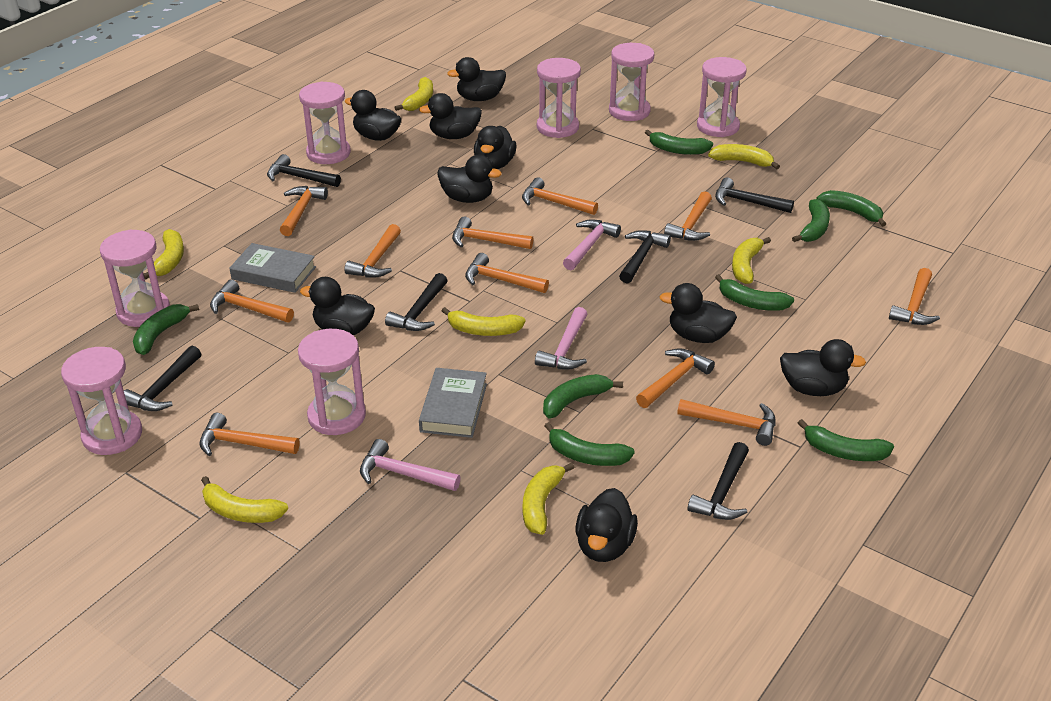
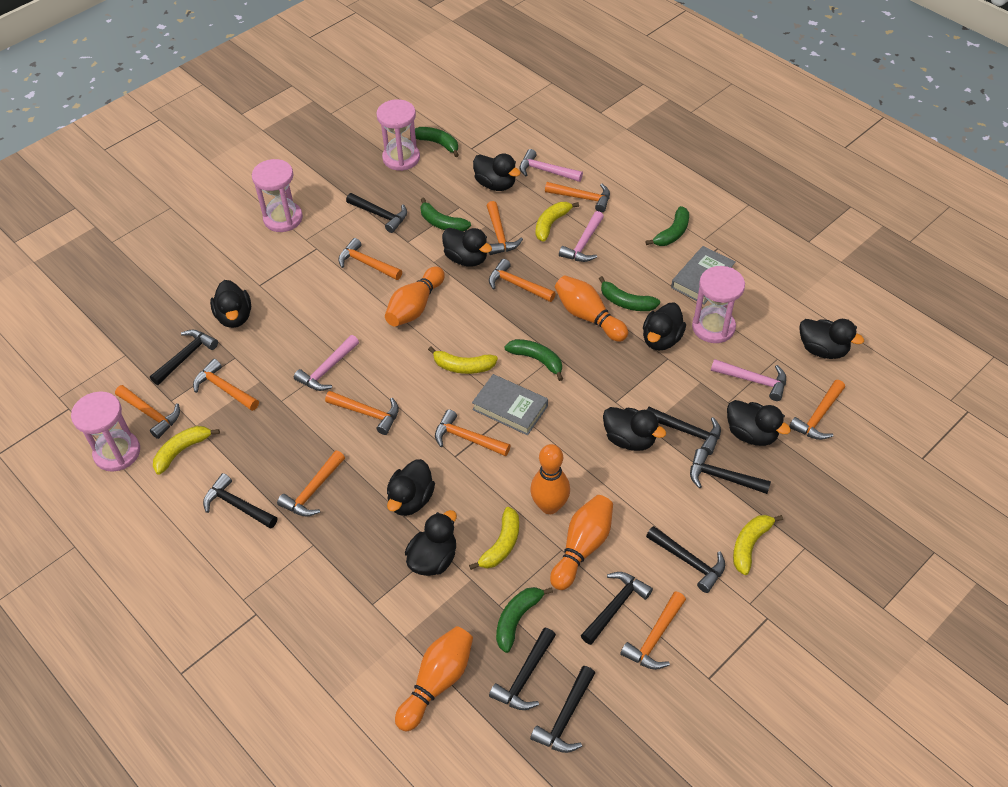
black hammer: 6 -> 9
green banana: 8 -> 6
orange bowling pin: 0 -> 5
pink hammer: 3 -> 4
pink hourglass: 7 -> 4
yellow banana: 7 -> 5

